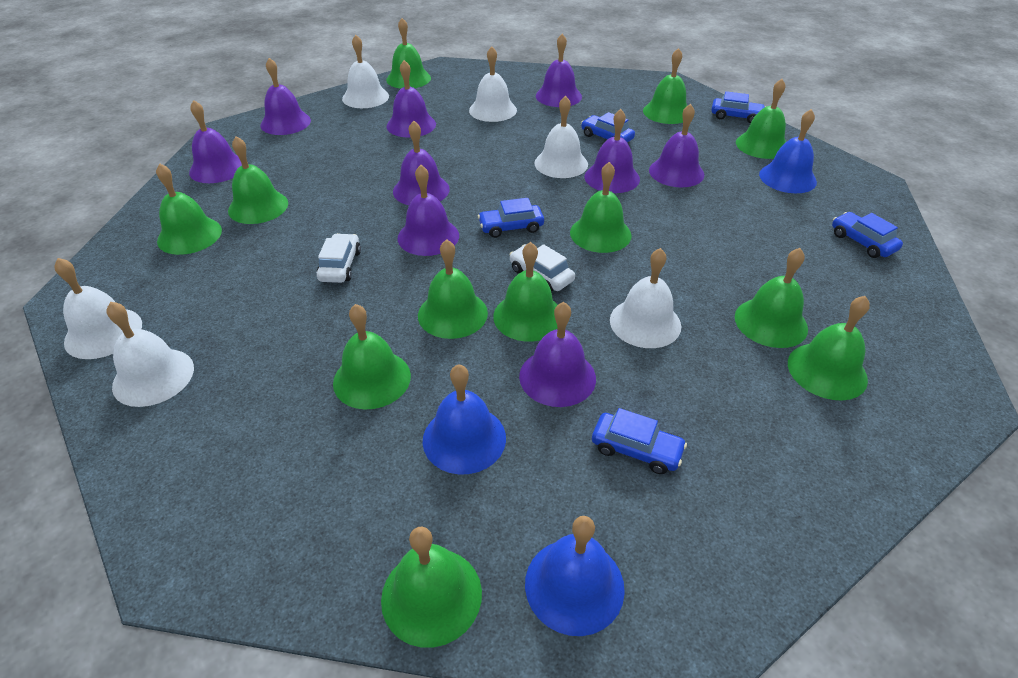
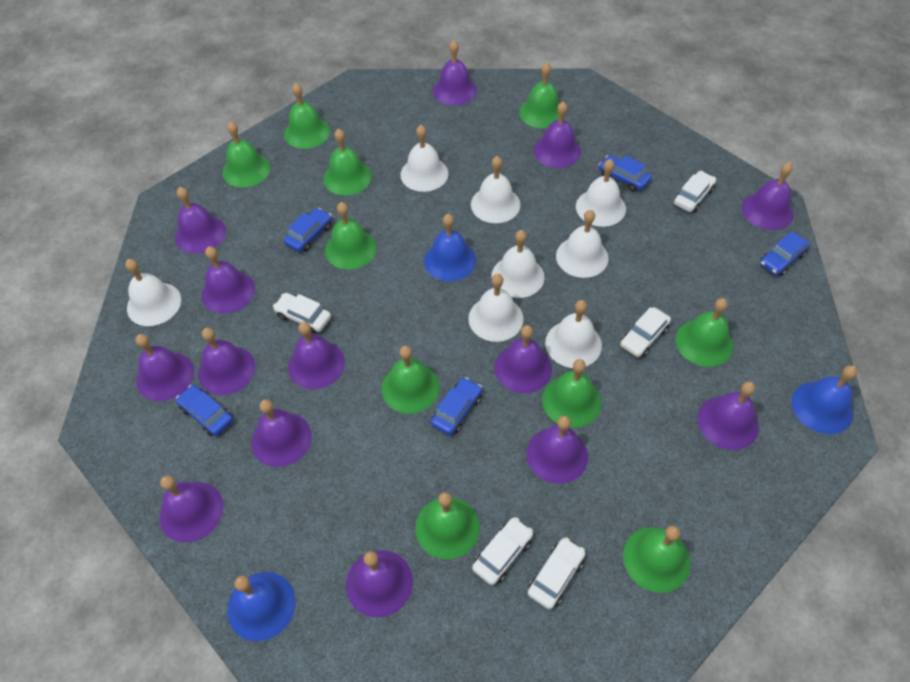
green bell: 12 -> 10
purple bell: 9 -> 14
white bell: 6 -> 8
white car: 2 -> 5

